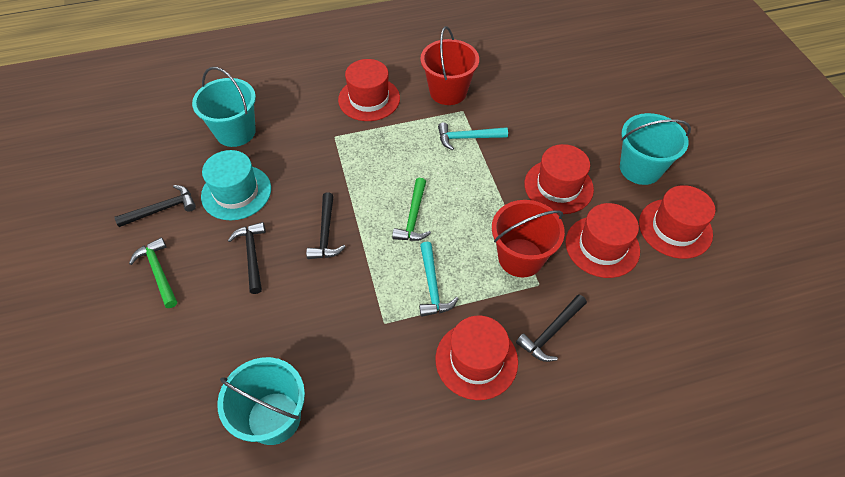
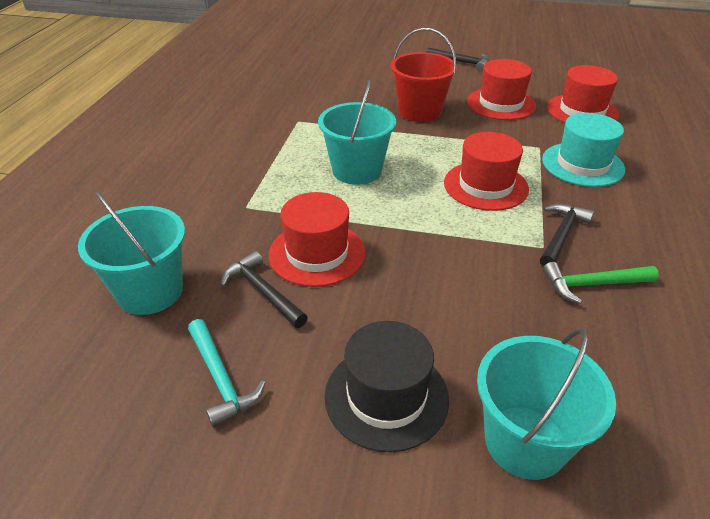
black hammer: 4 -> 3
black hat: 0 -> 1
green hammer: 2 -> 1
red bucket: 2 -> 1
red hat: 5 -> 4
turquoise hammer: 2 -> 1

